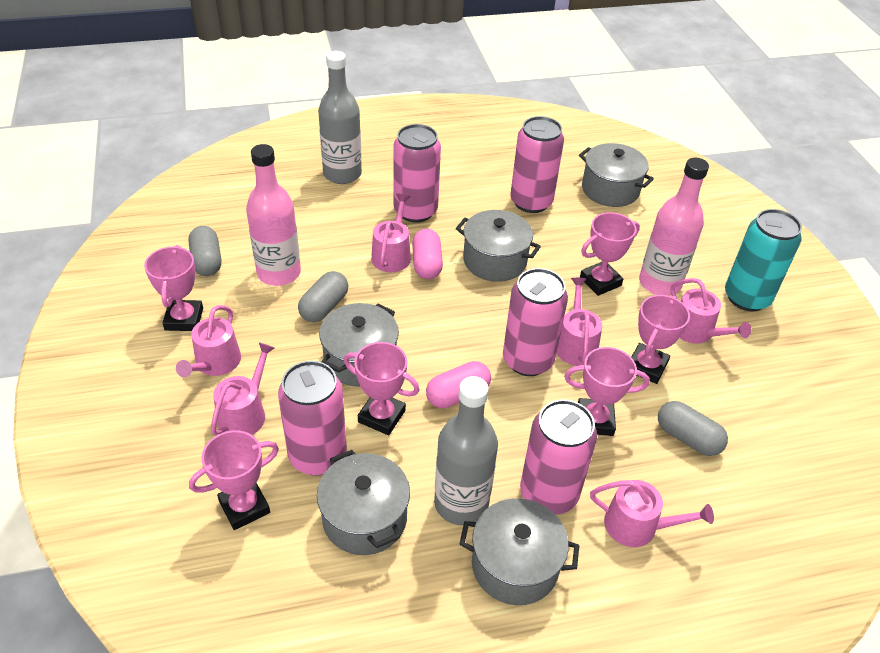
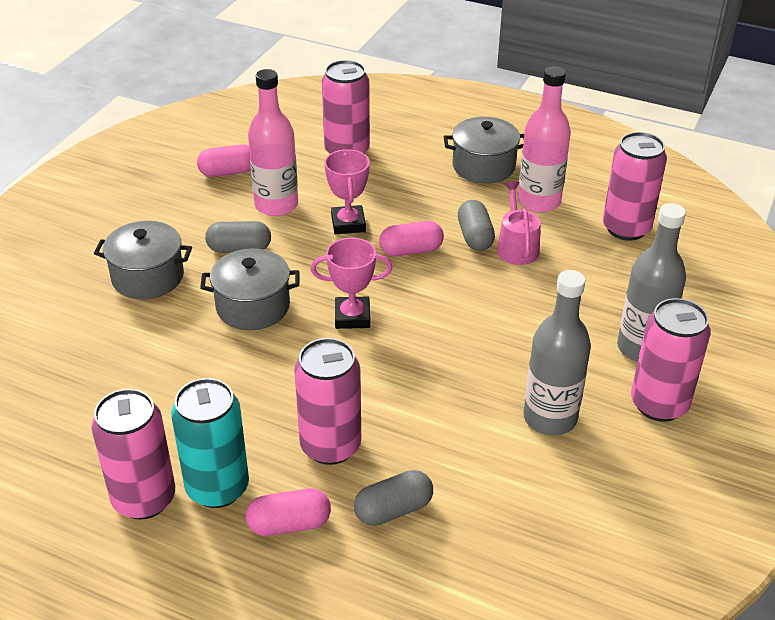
grey pot: 5 -> 3
pink capsule: 2 -> 3
pink trophy: 6 -> 2
pink watering can: 6 -> 1

